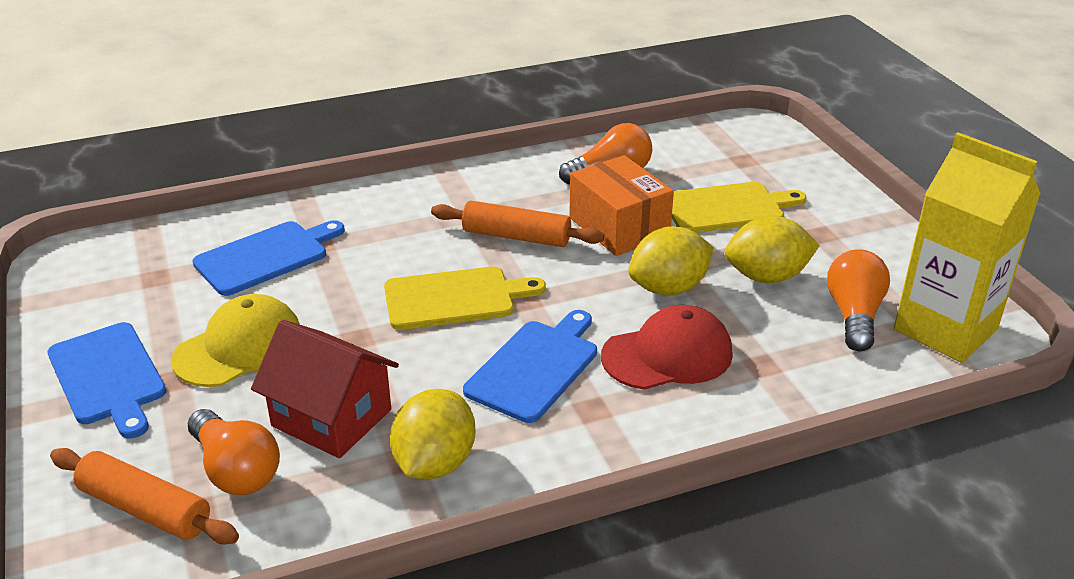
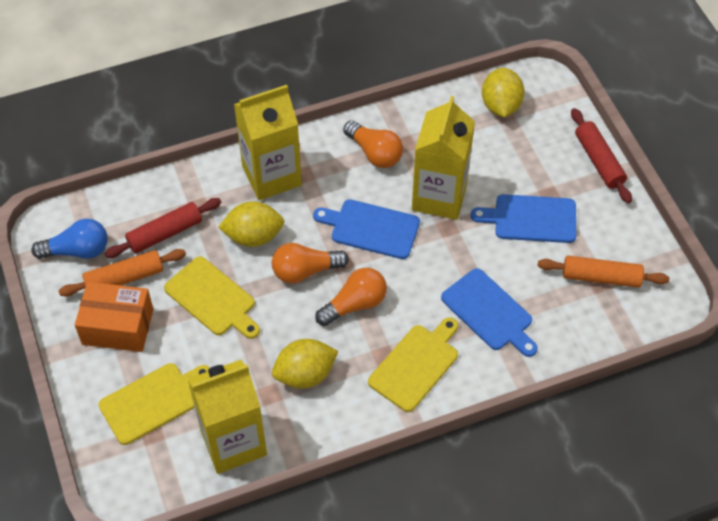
blue light bulb: 0 -> 1
red cap: 1 -> 0
red house: 1 -> 0
red rolling pin: 0 -> 2
yellow cap: 1 -> 0
yellow carton: 1 -> 3
yellow cutting board: 2 -> 3

